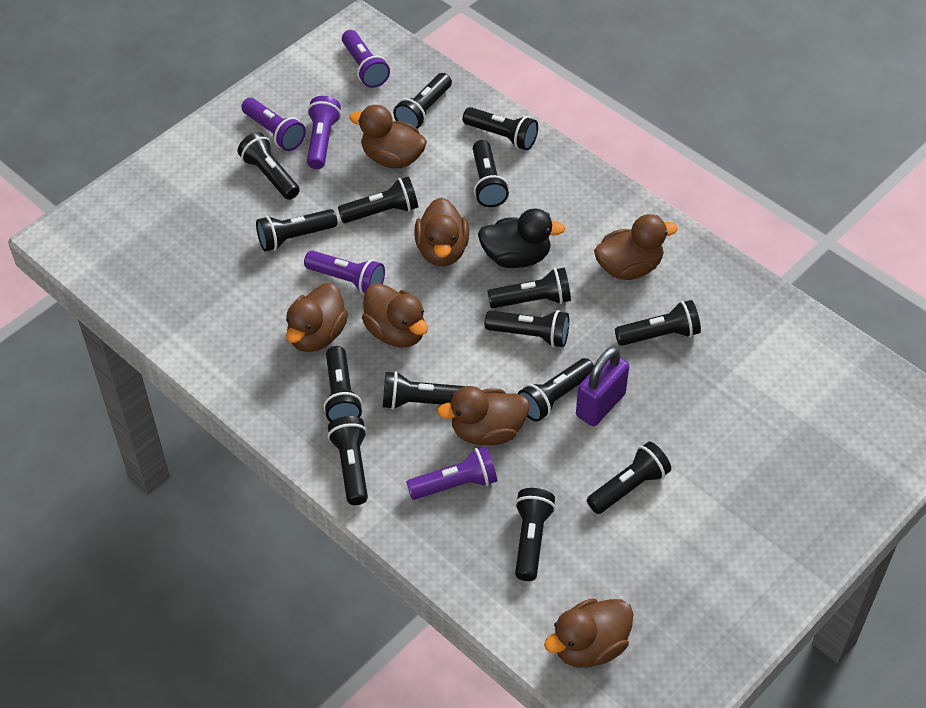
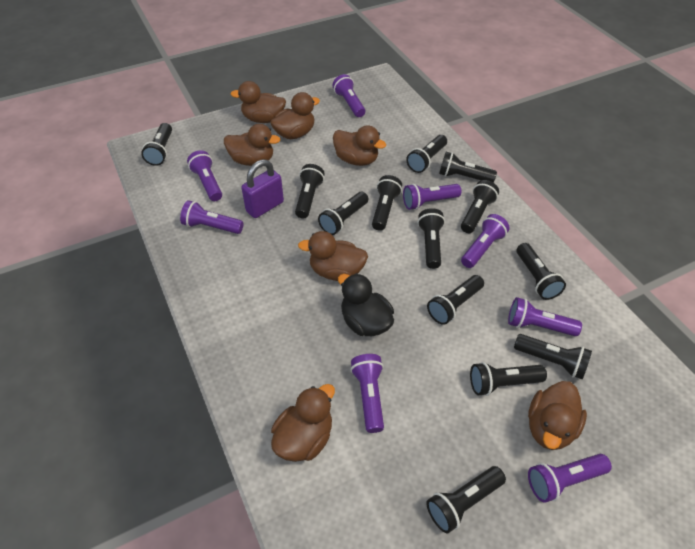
black flashlight: 15 -> 13
purple flashlight: 5 -> 8

